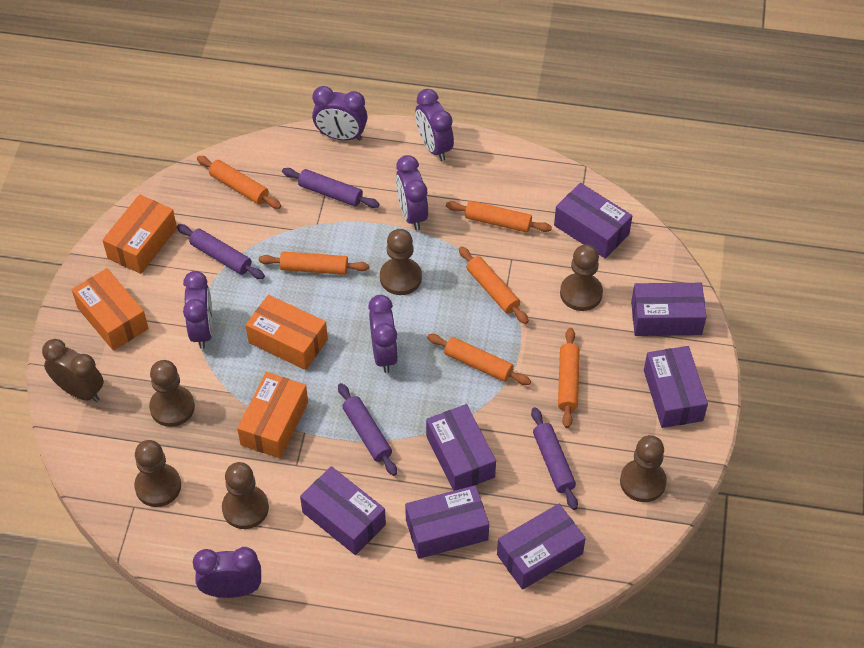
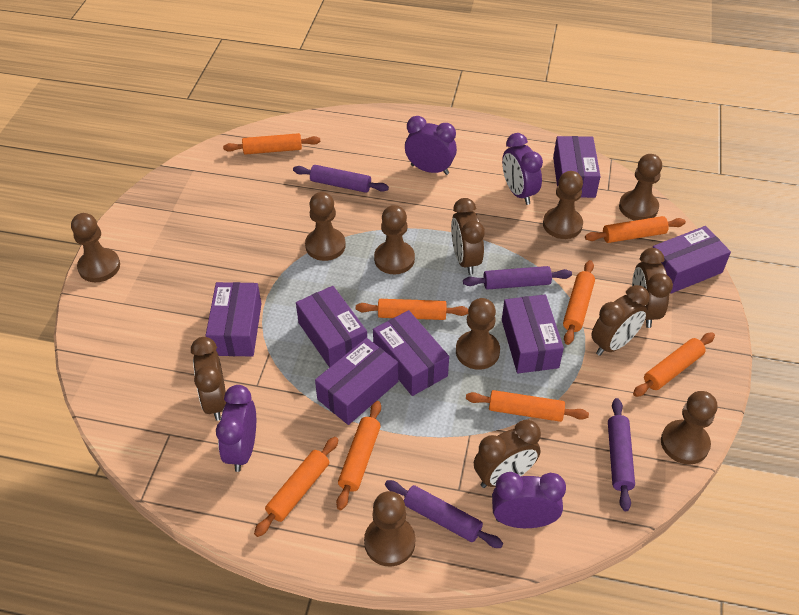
brown clock: 1 -> 5
brown pawn: 6 -> 8
orange box: 4 -> 0
orange rolling pin: 6 -> 8
purple clock: 6 -> 4

